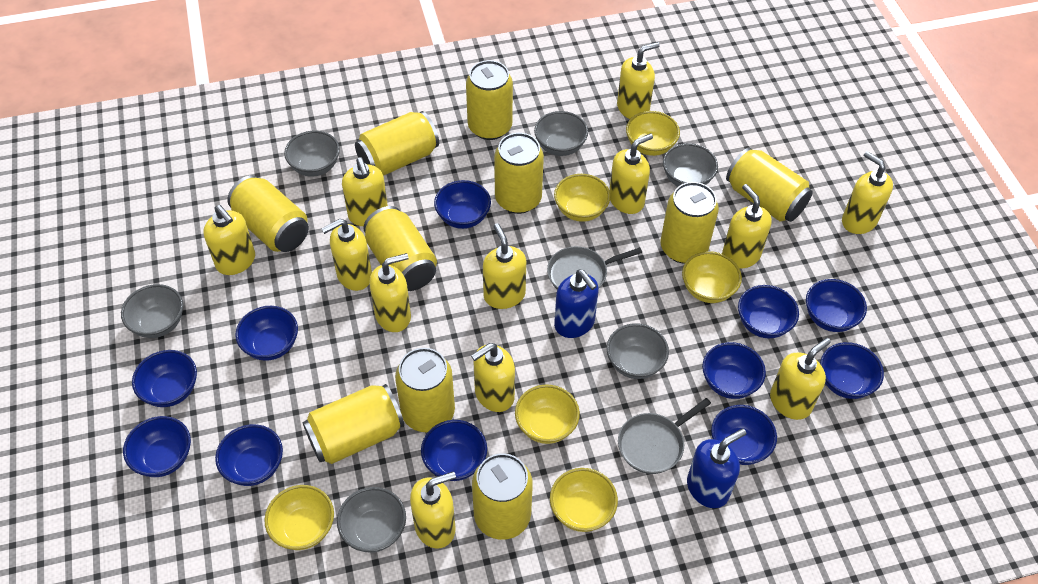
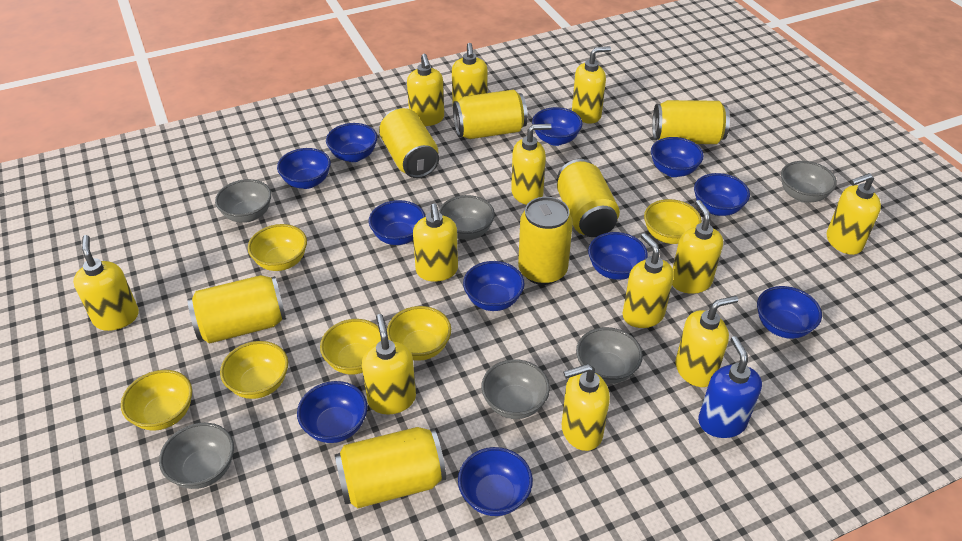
blue soap dispenser: 2 -> 1
grey pan: 2 -> 0
yellow can: 10 -> 7

